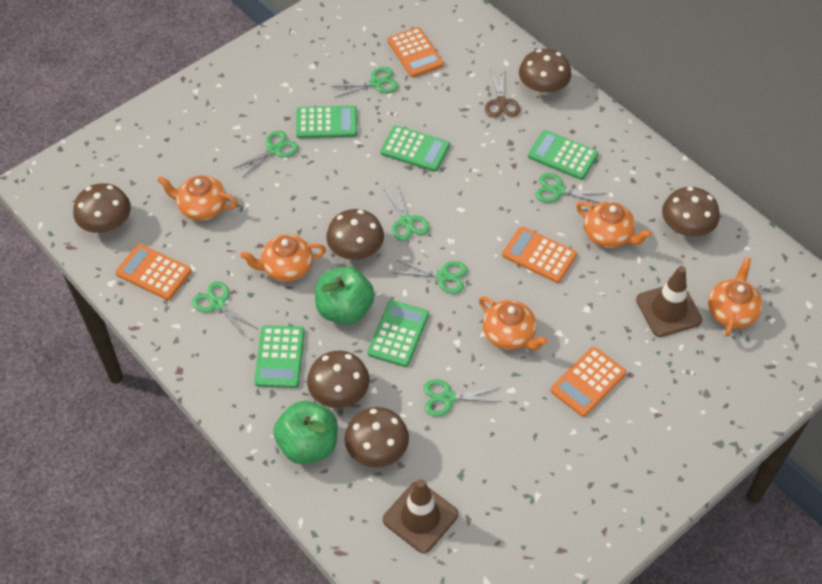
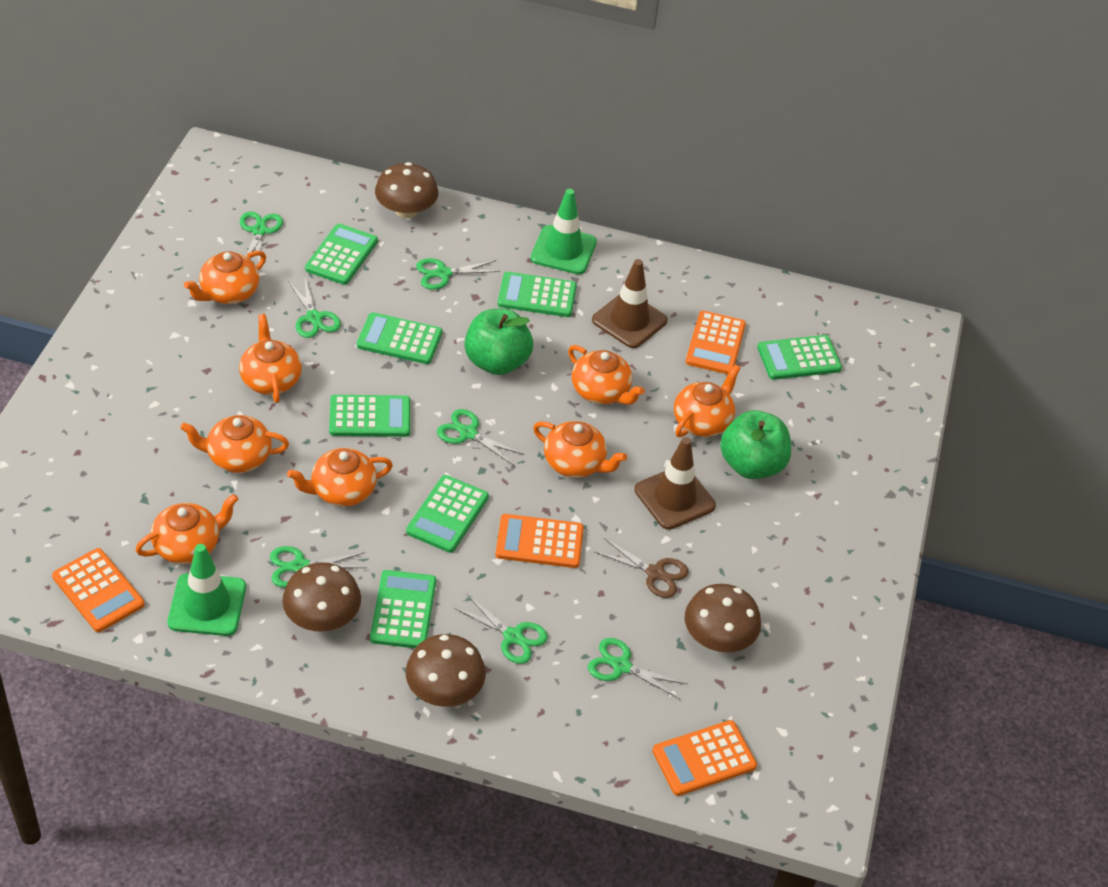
brown mushroom: 6 -> 4
green calculator: 5 -> 7
green traffic cone: 0 -> 2
orange teapot: 5 -> 8

